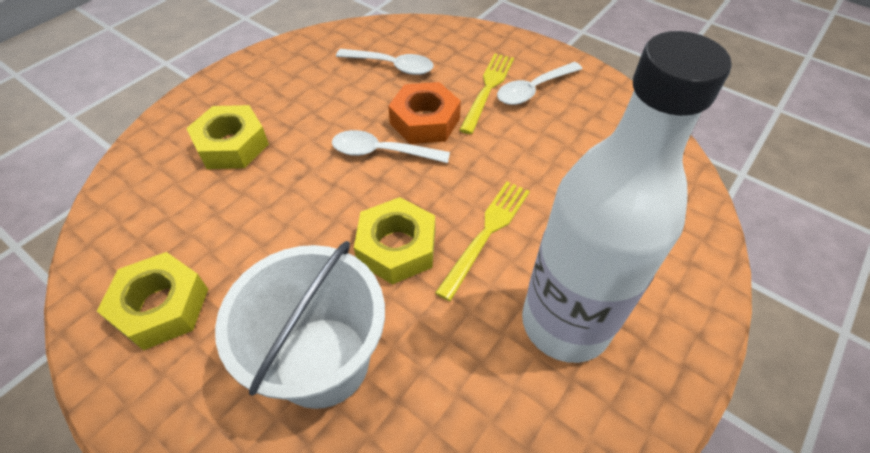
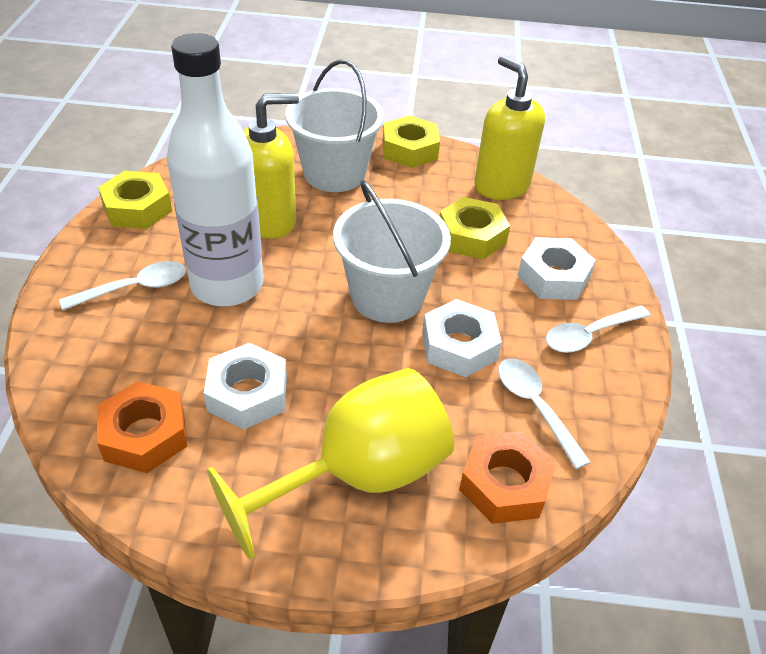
orange nut: 1 -> 2
white bucket: 1 -> 2
white nut: 0 -> 3
yellow fork: 2 -> 0
yellow goblet: 0 -> 1
yellow soap dispenser: 0 -> 2

